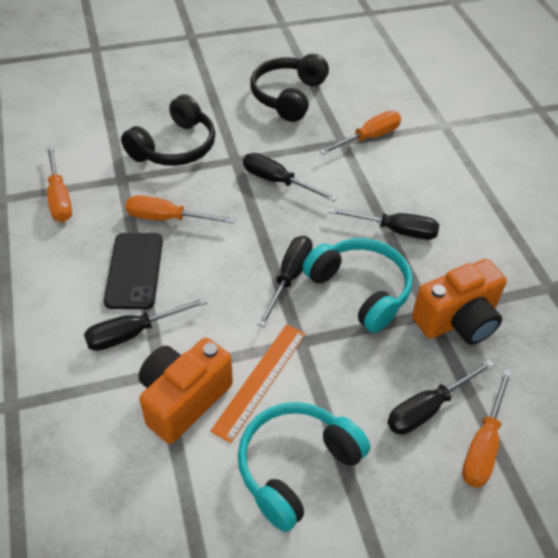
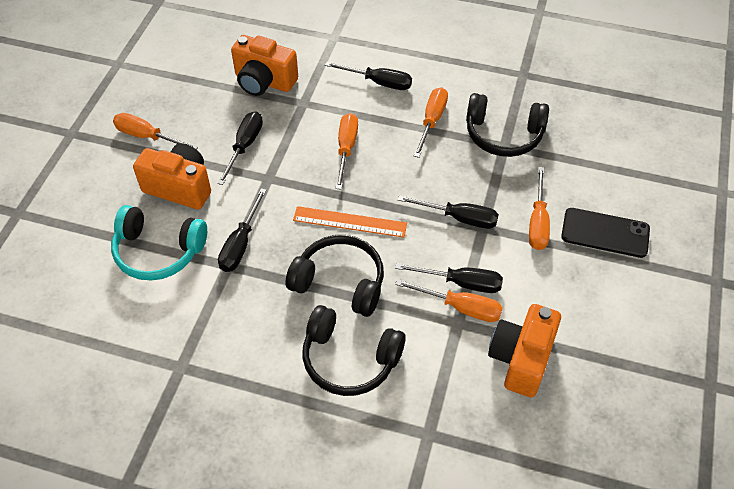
black headphones: 2 -> 3
orange camera: 2 -> 3
orange screwdriver: 4 -> 5
turquoise headphones: 2 -> 1

